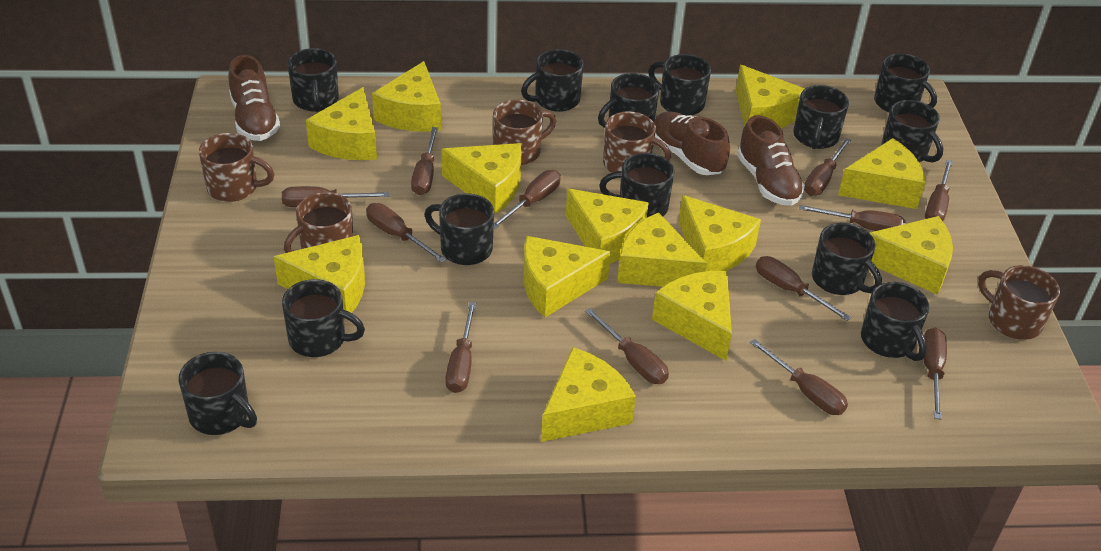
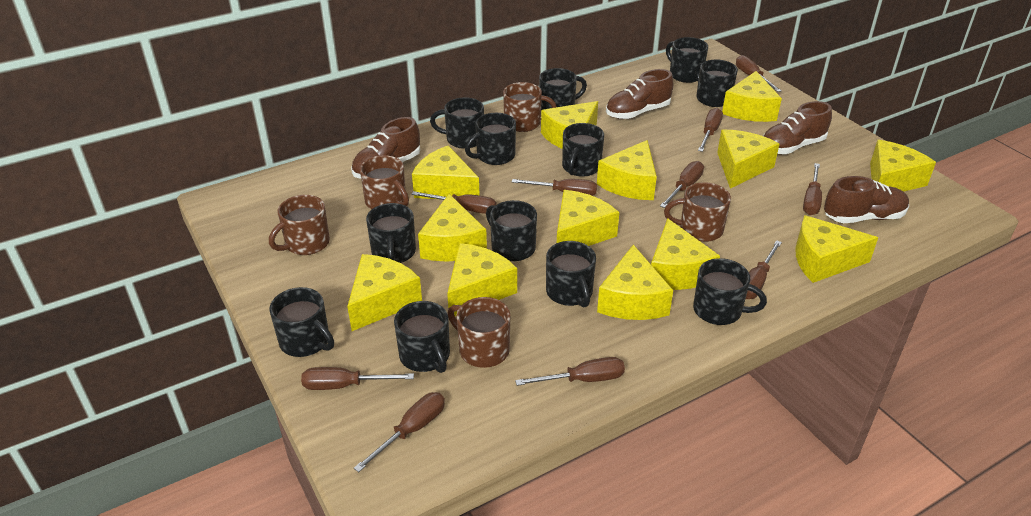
black mug: 13 -> 12
brown screwdriver: 12 -> 10
brown shoe: 3 -> 4

